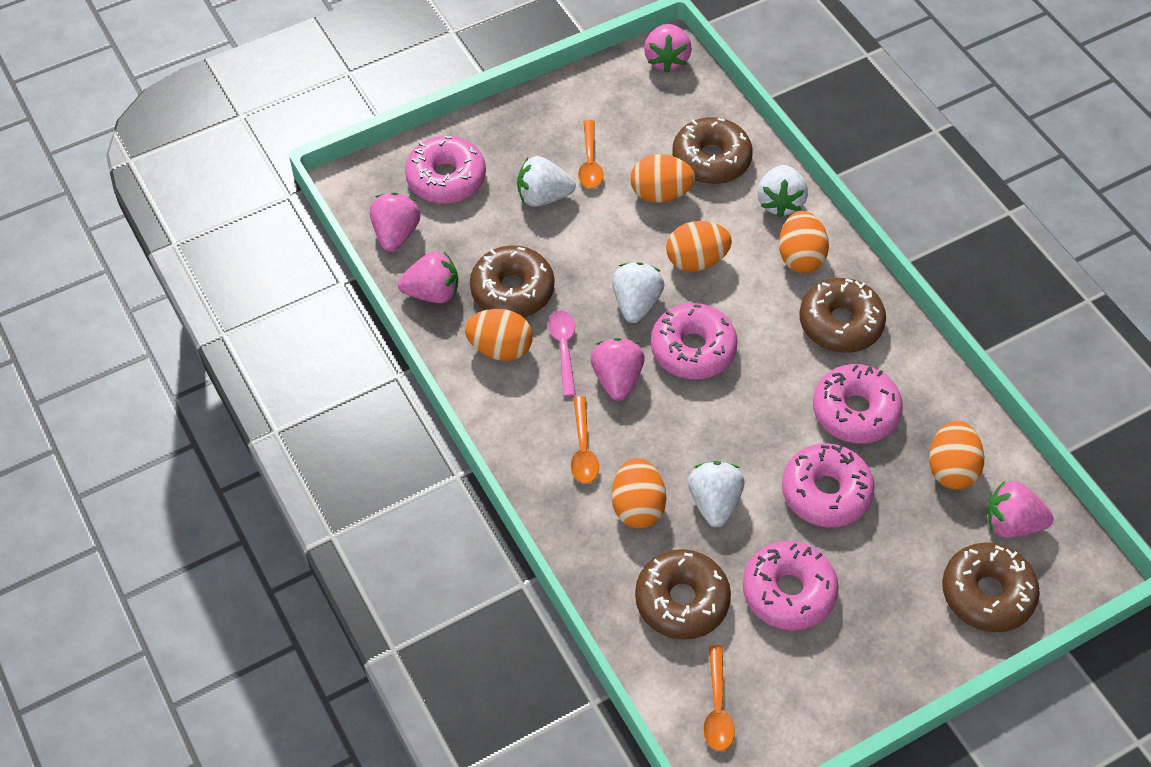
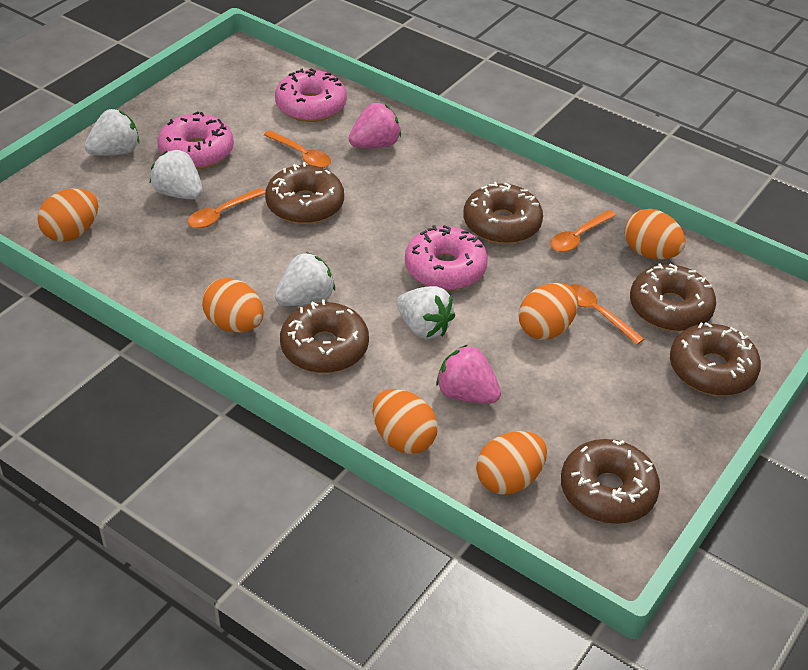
brown donut: 5 -> 6
orange spoon: 3 -> 4
pink donut: 5 -> 3
pink spoon: 1 -> 0
pink strawberry: 5 -> 2

